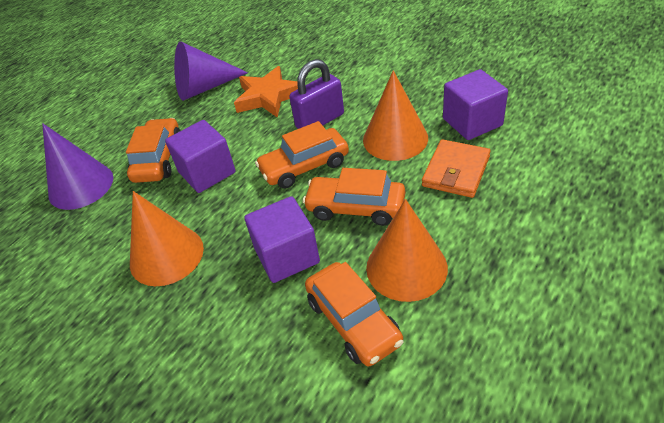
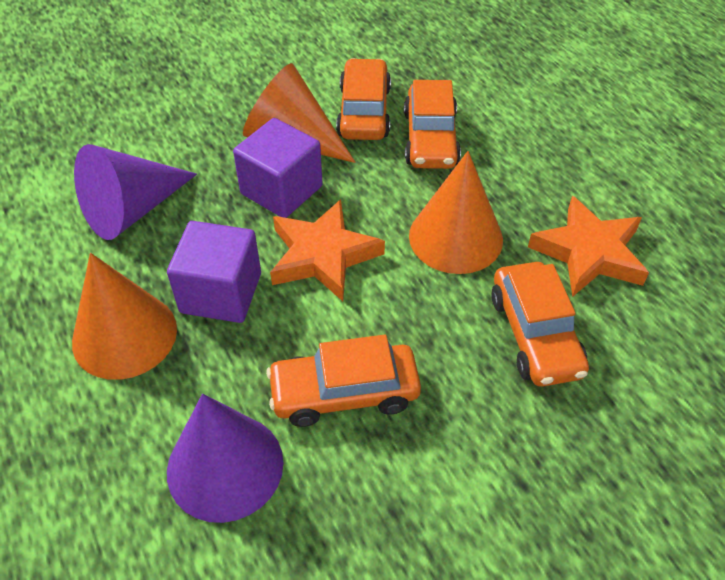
orange star: 1 -> 2
orange wallet: 1 -> 0
purple cube: 3 -> 2
purple padlock: 1 -> 0

